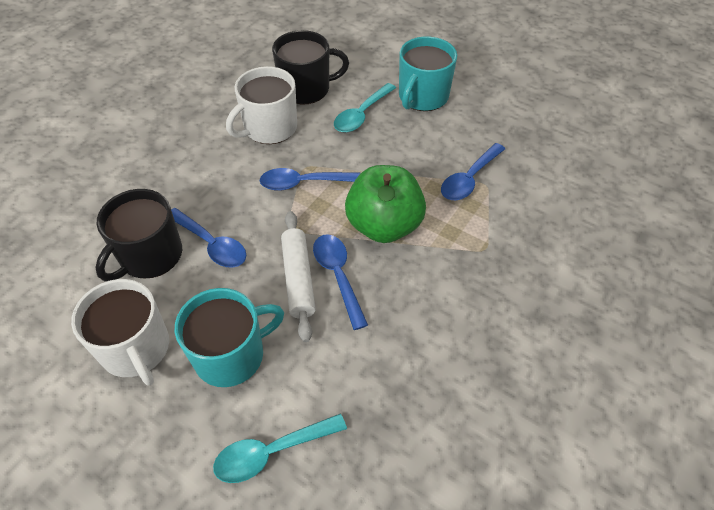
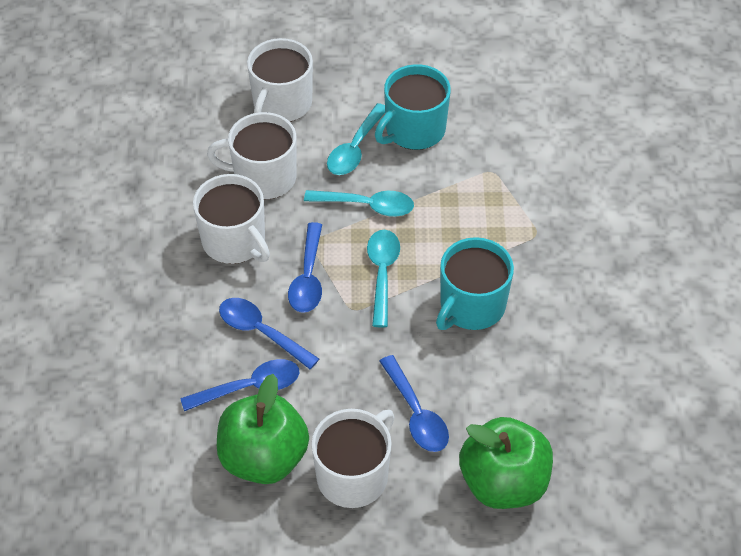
black mug: 2 -> 0
green apple: 1 -> 2
turquoise spoon: 2 -> 3
white mug: 2 -> 4
white rolling pin: 1 -> 0

